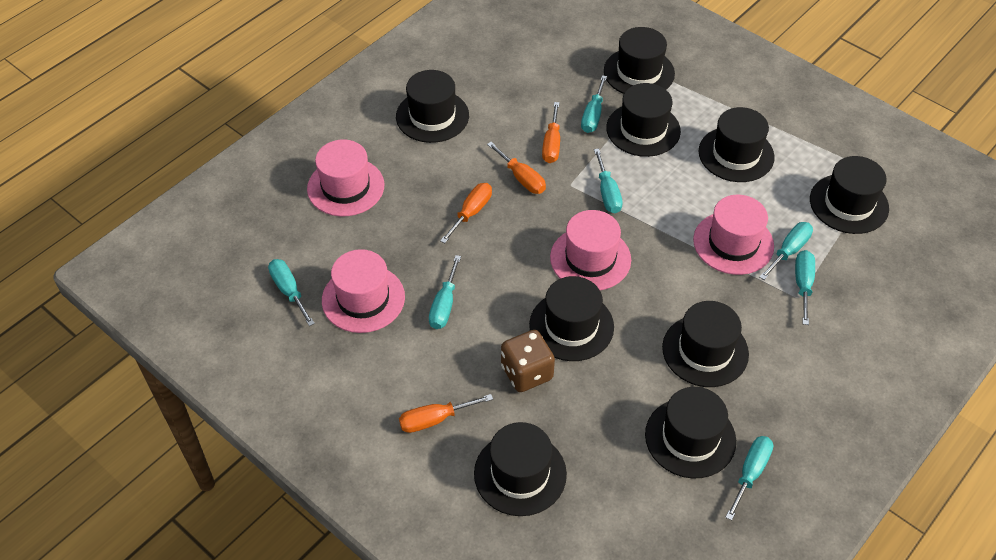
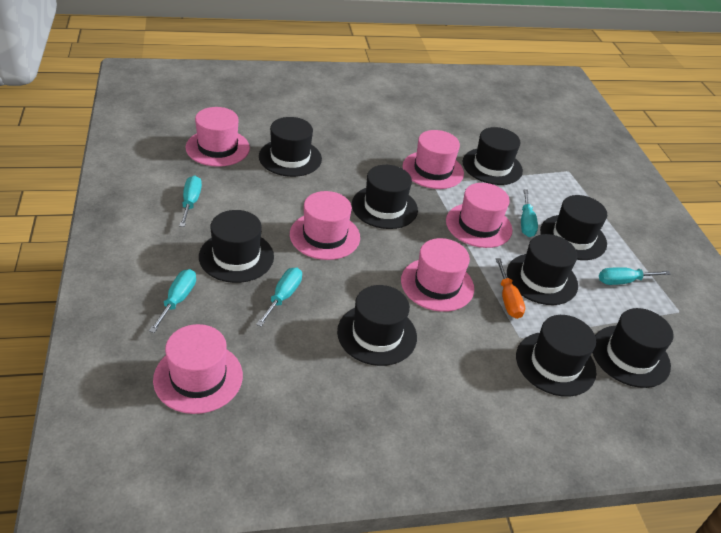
brown dice: 1 -> 0
orange screwdriver: 4 -> 1
pink hat: 4 -> 6
turquoise screwdriver: 7 -> 5

